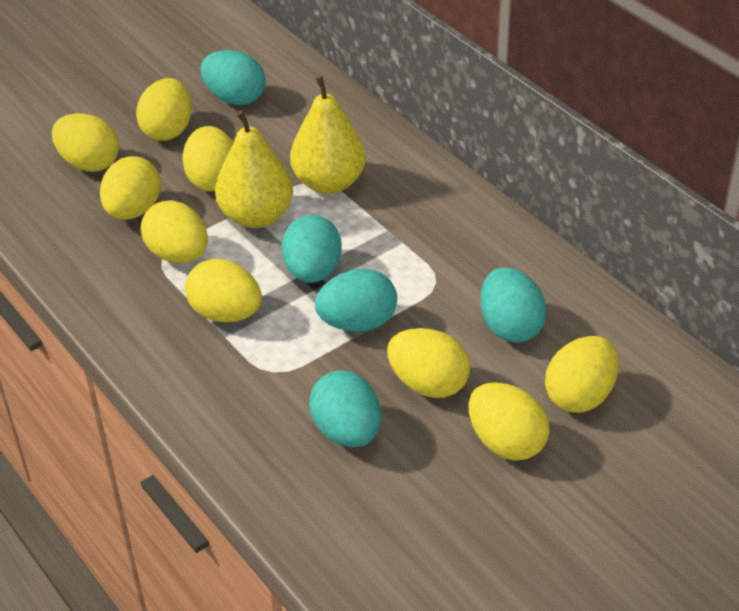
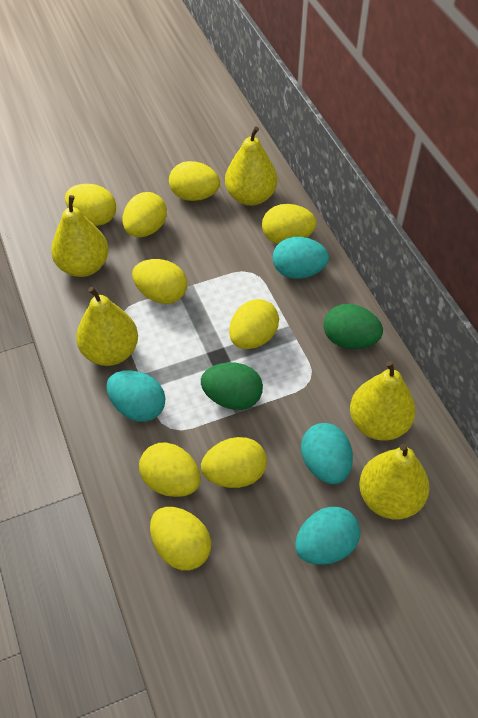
green egg: 0 -> 2
turquoise egg: 5 -> 4
yellow pear: 2 -> 5

